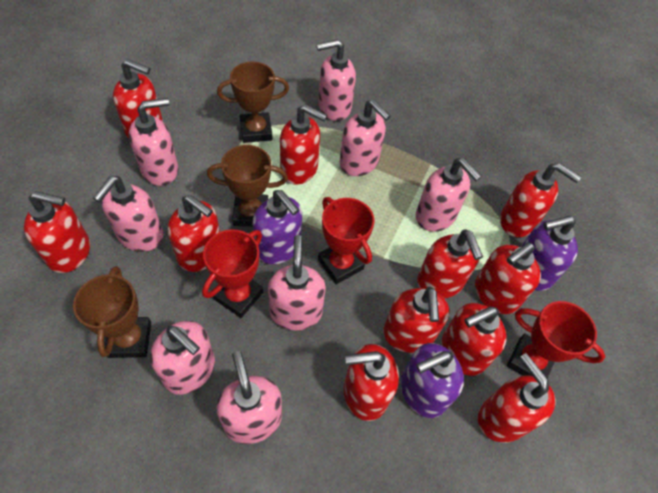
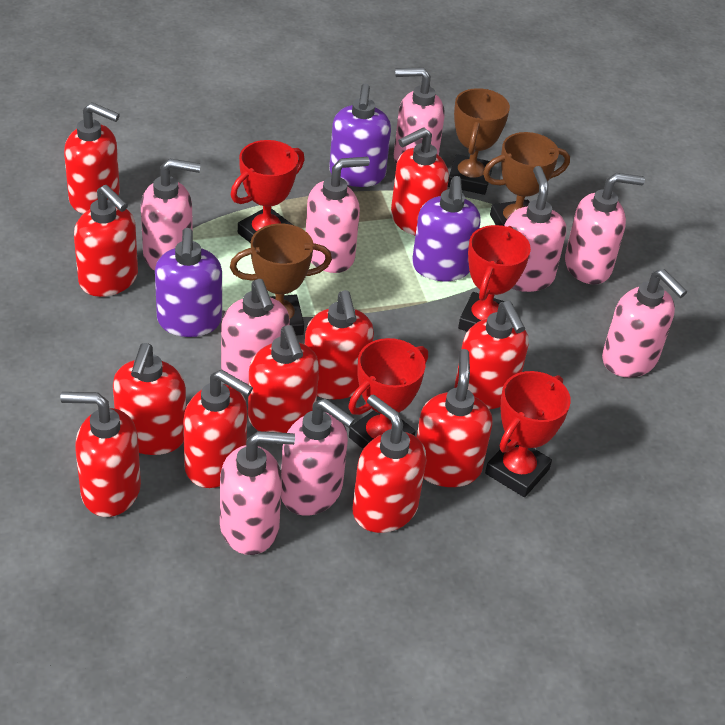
pink soap dispenser: 8 -> 9
red trophy: 3 -> 4

